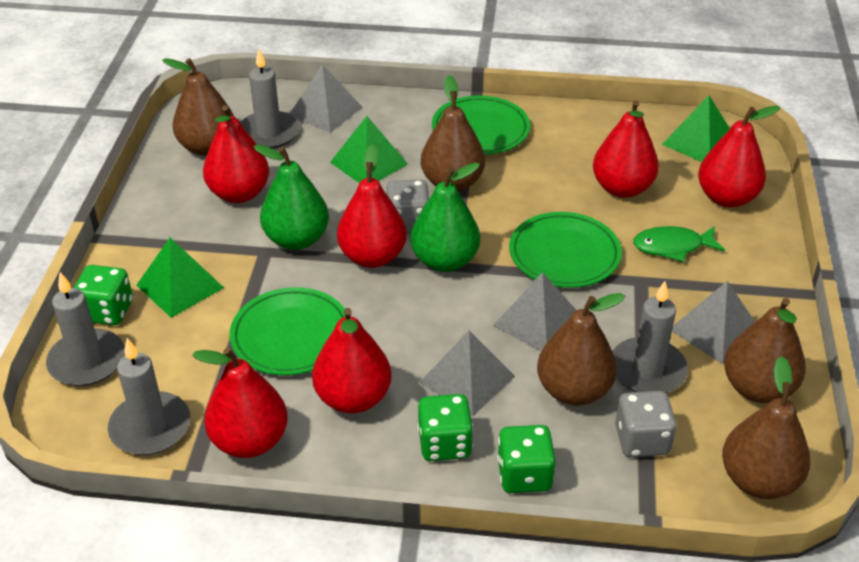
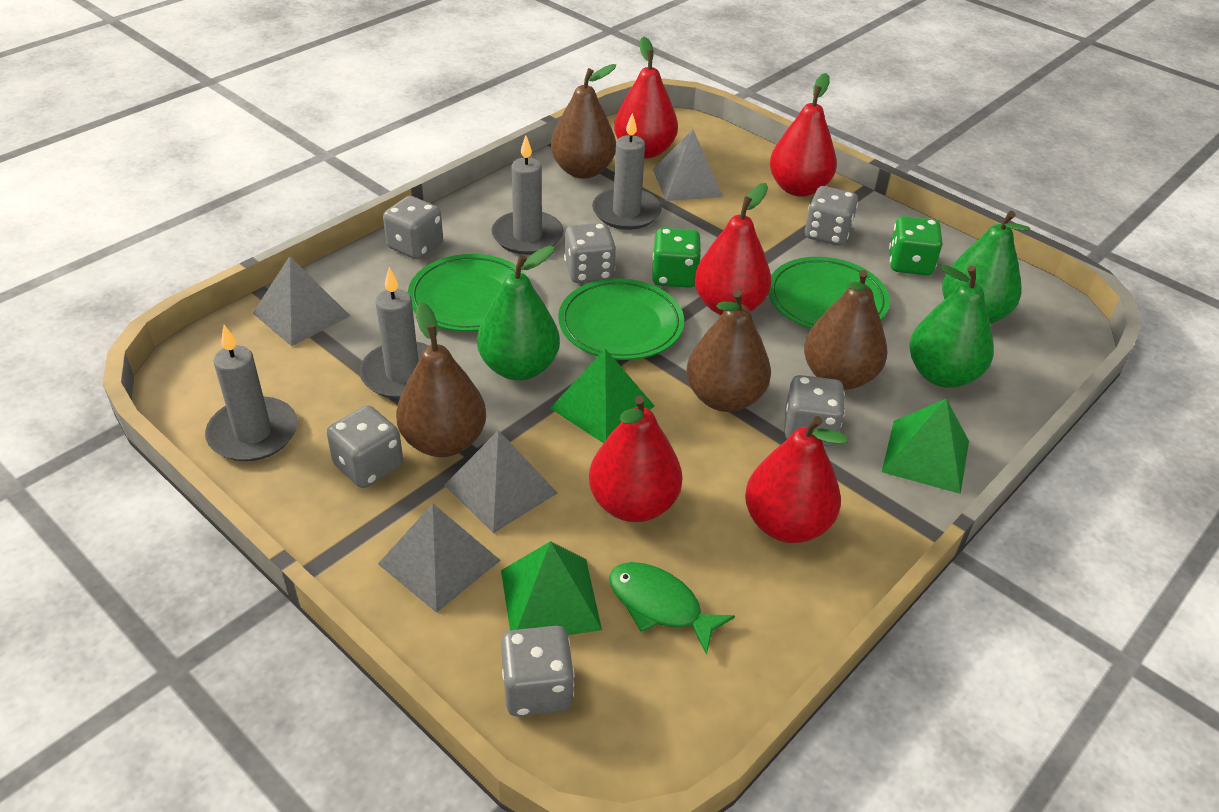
brown pear: 5 -> 4
green dice: 3 -> 2
green pear: 2 -> 3
grey dice: 2 -> 6
red pear: 6 -> 5

